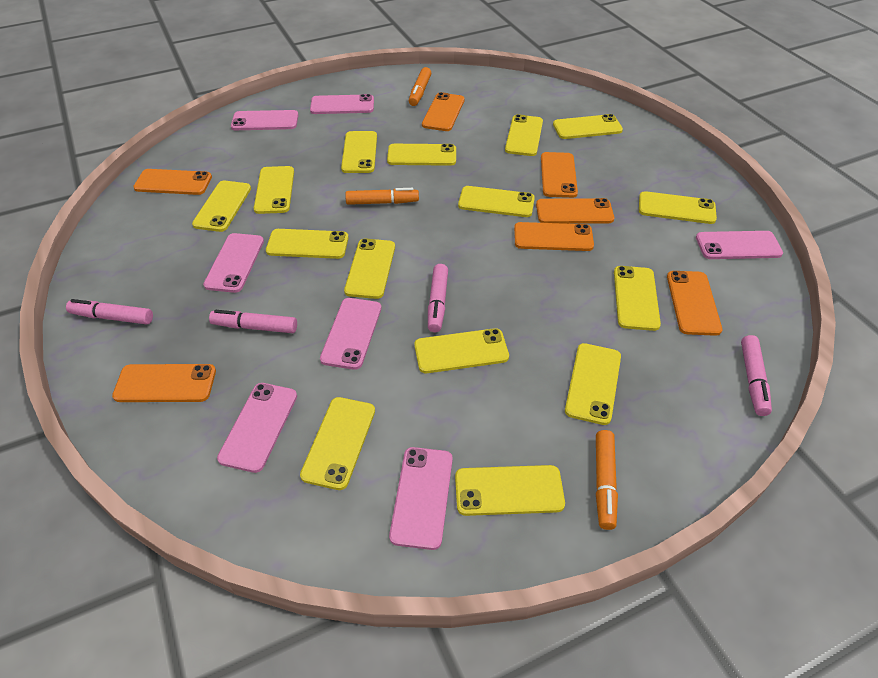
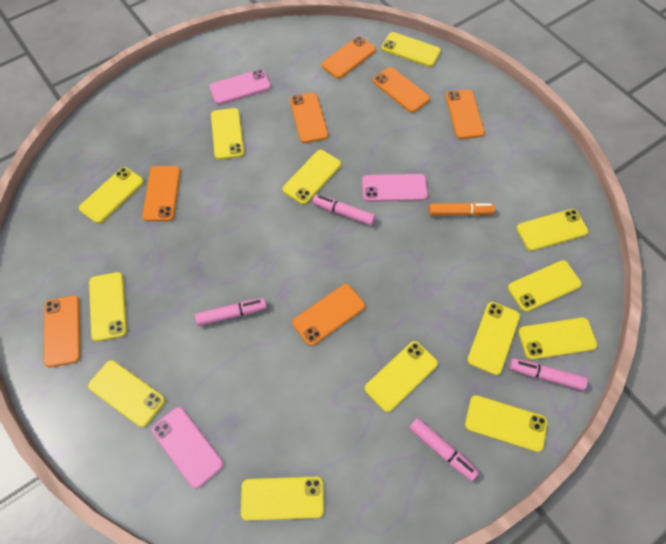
orange marker: 3 -> 1
pink phone: 7 -> 3
yellow phone: 15 -> 13

